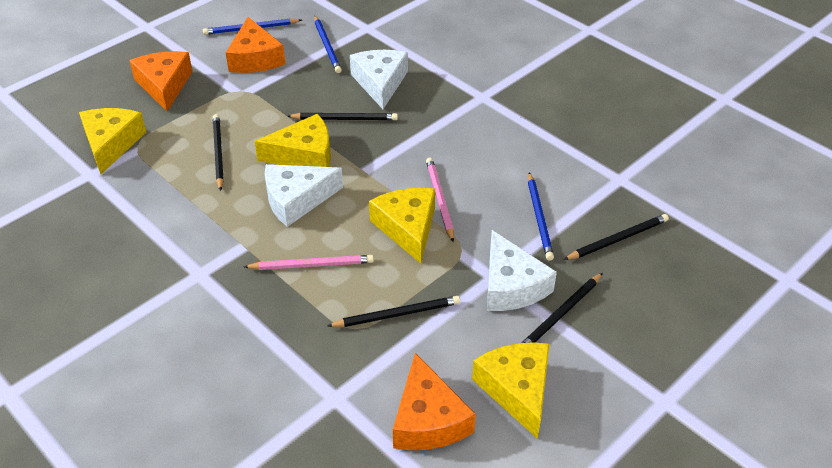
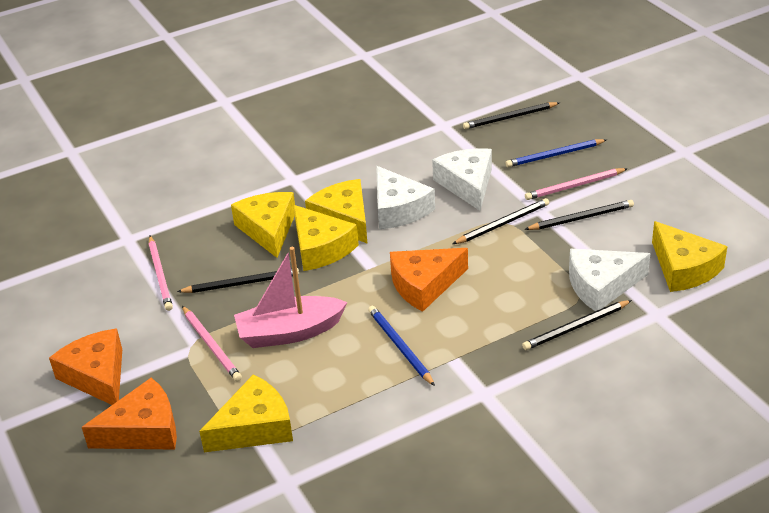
blue pencil: 3 -> 2
pink boat: 0 -> 1
pink pencil: 2 -> 3
yellow cheese: 4 -> 5

